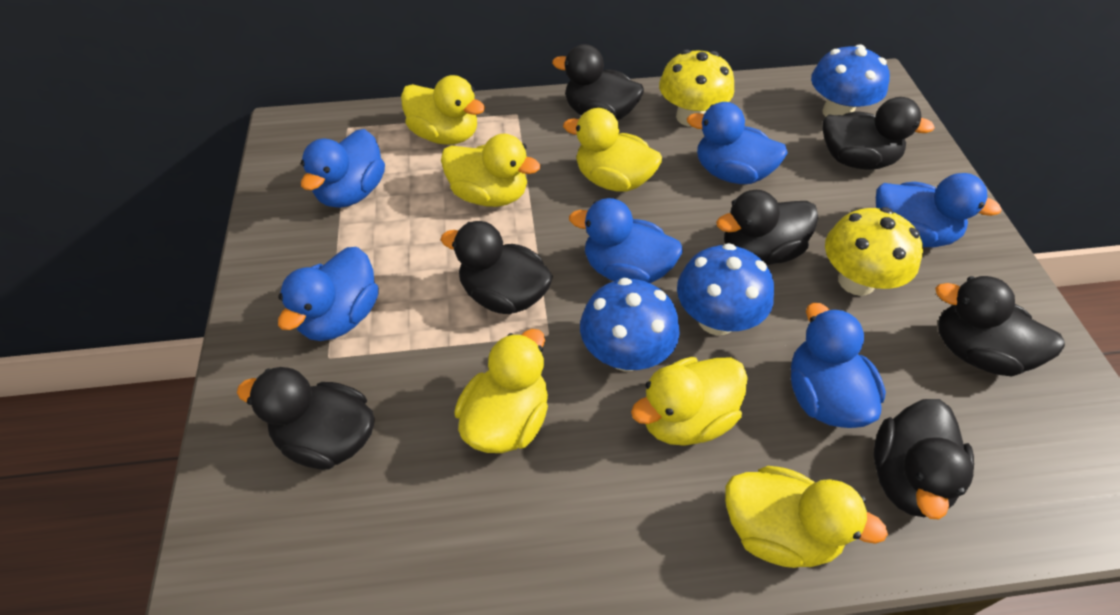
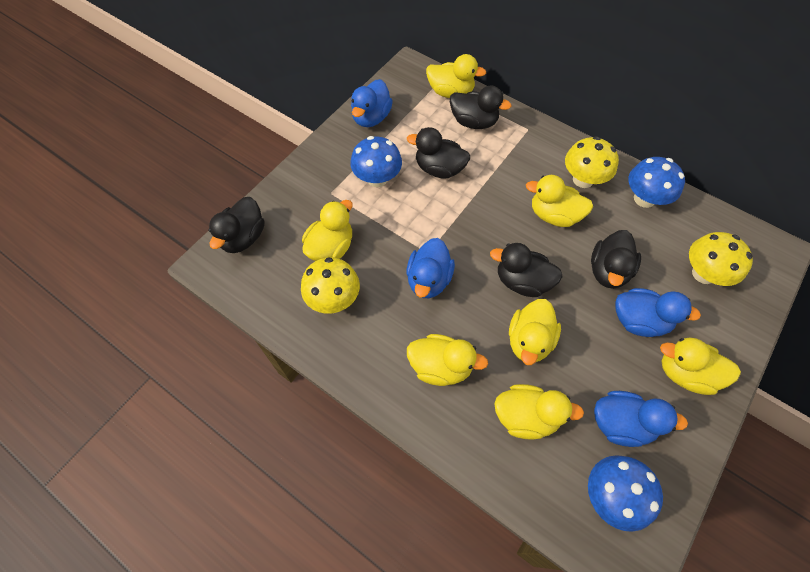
black duck: 7 -> 5
blue duck: 6 -> 4
yellow duck: 6 -> 7
yellow mushroom: 2 -> 3

